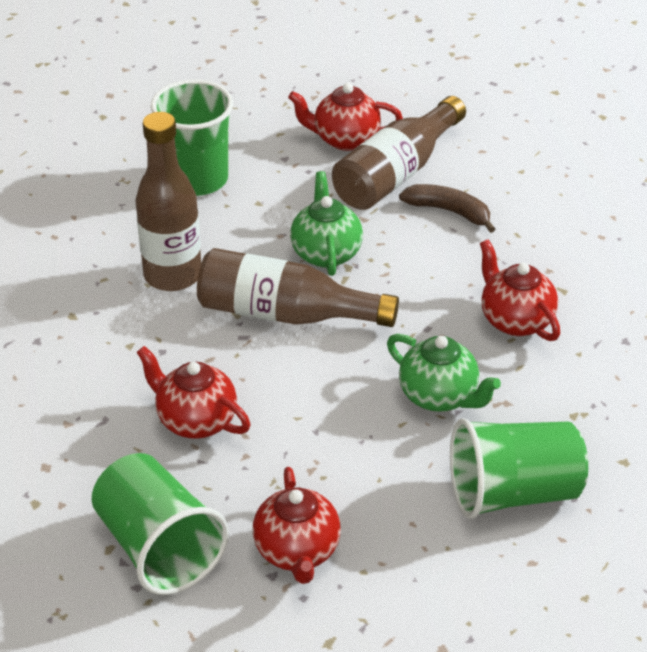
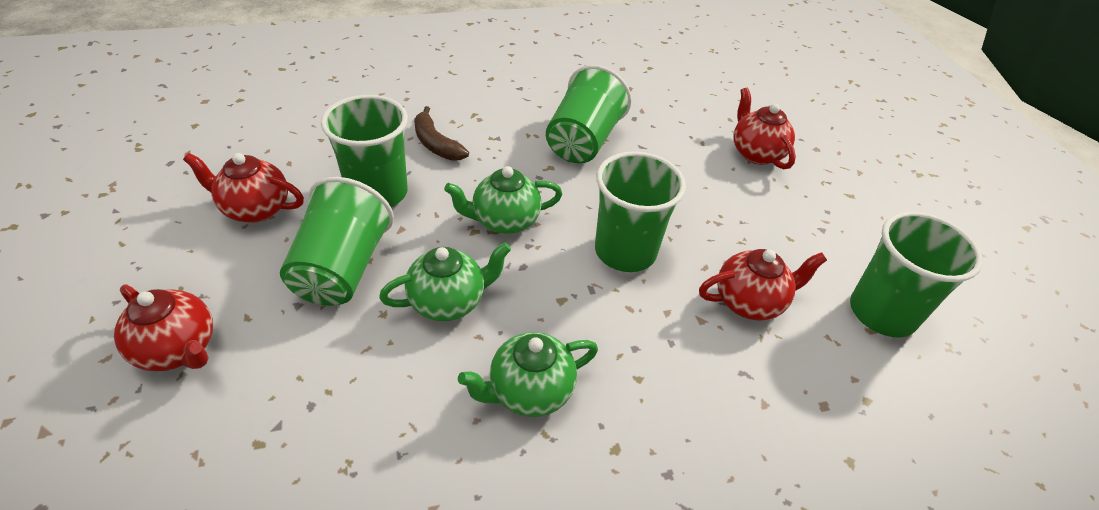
brown bottle: 3 -> 0
green cup: 3 -> 5
green teapot: 2 -> 3

